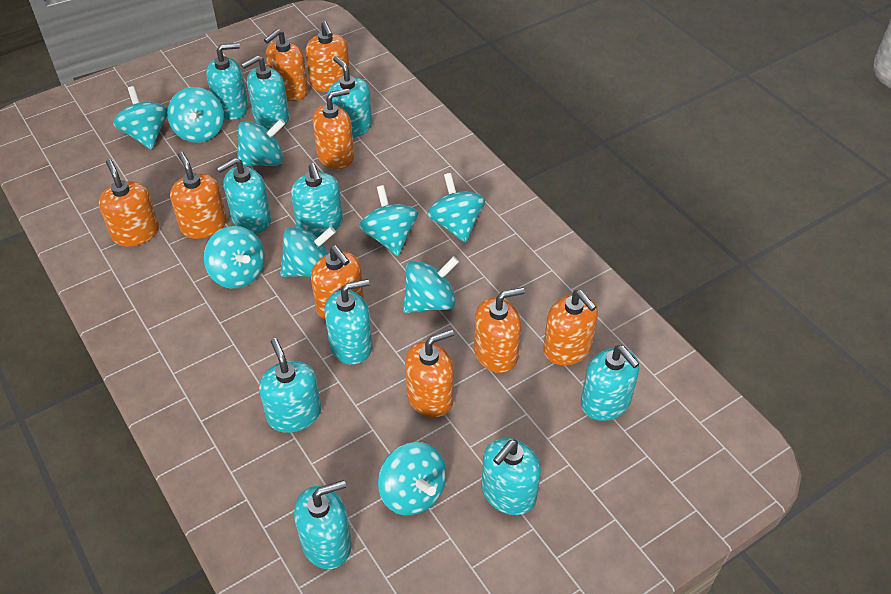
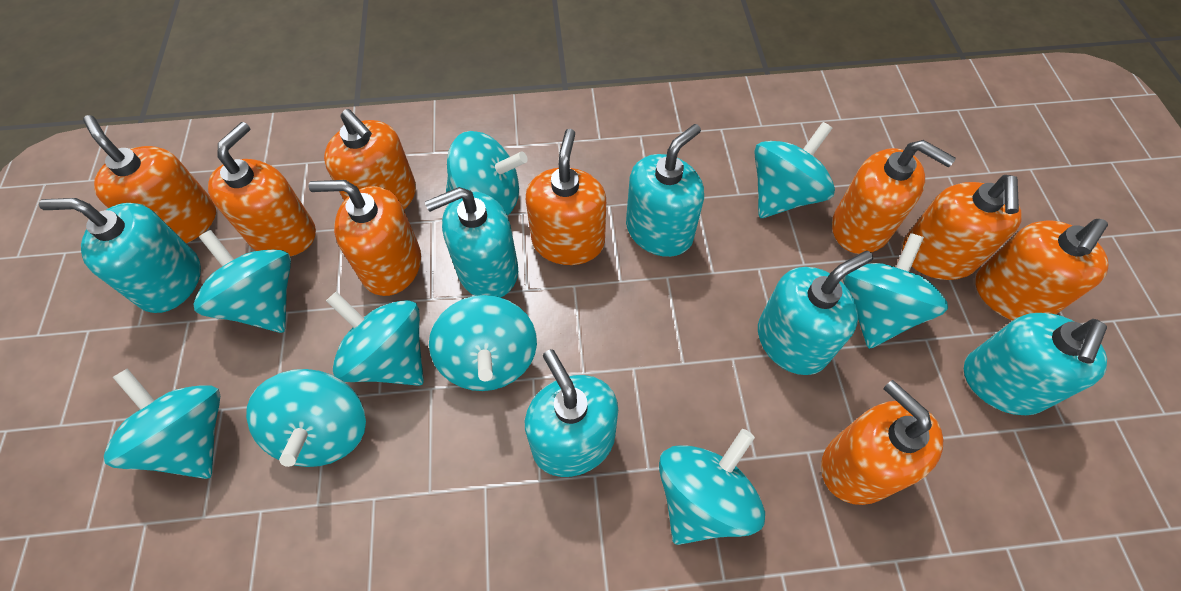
turquoise soap dispenser: 10 -> 6

